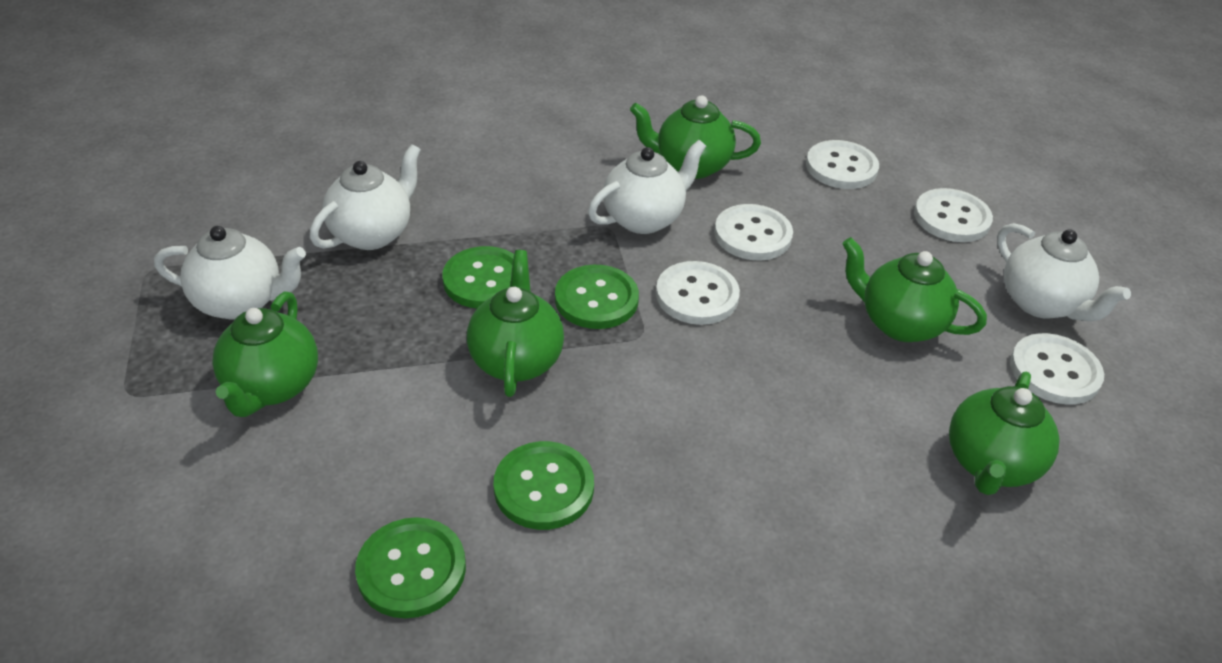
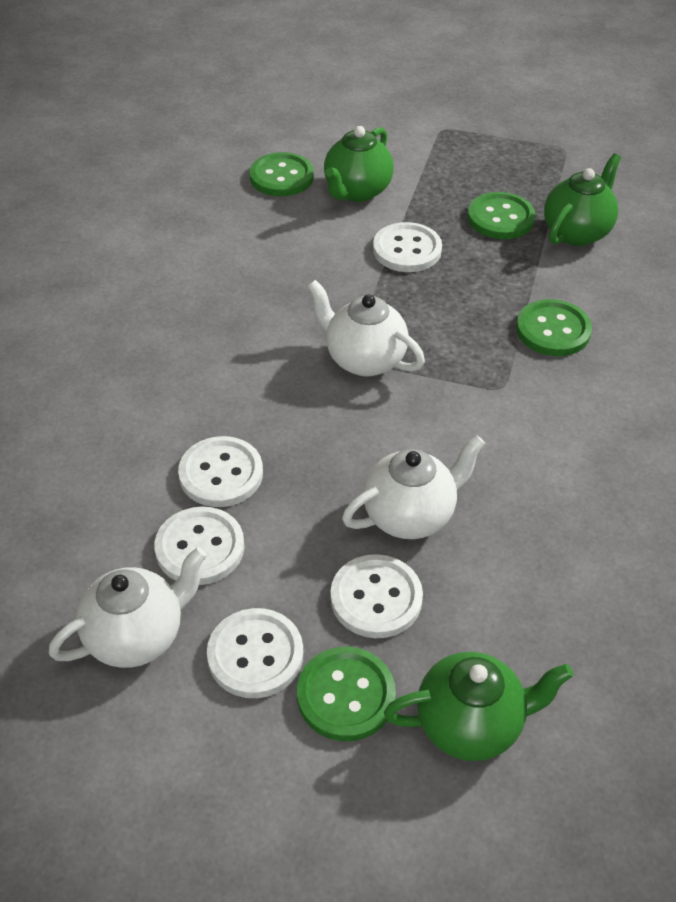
green teapot: 5 -> 3
white teapot: 4 -> 3

